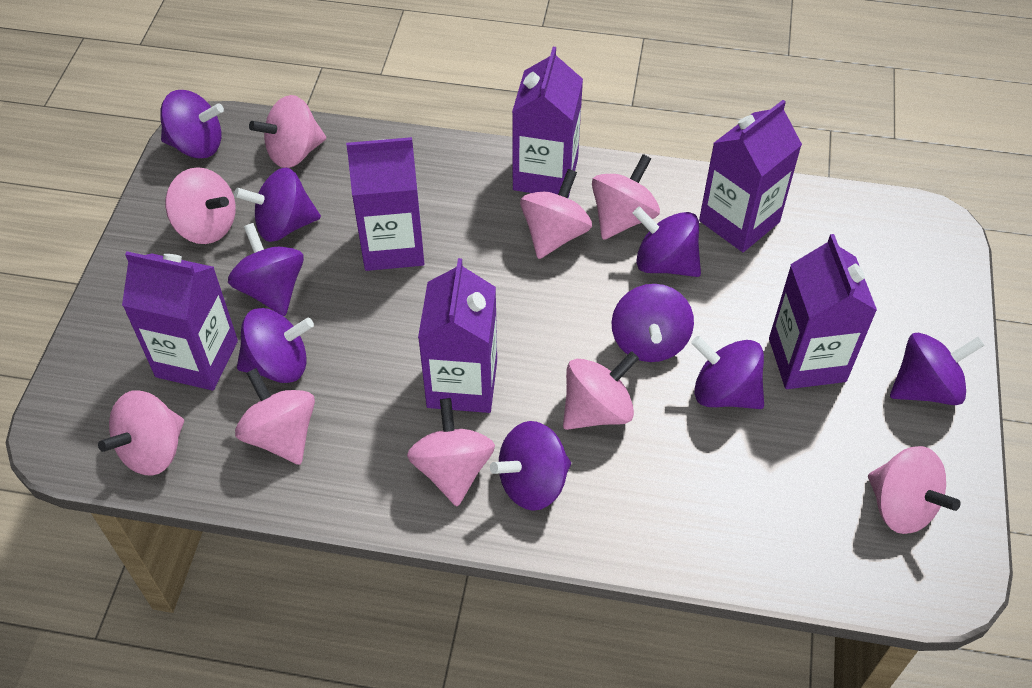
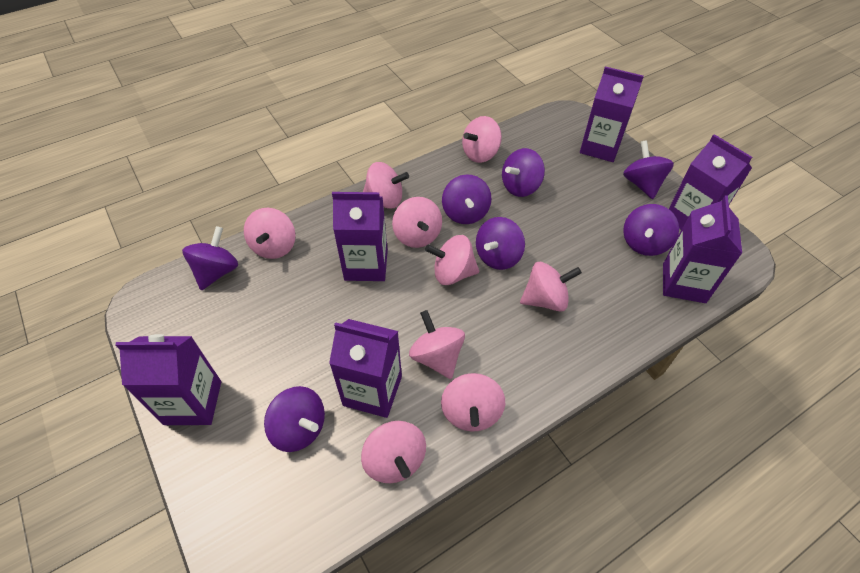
purple spinning top: 9 -> 7

